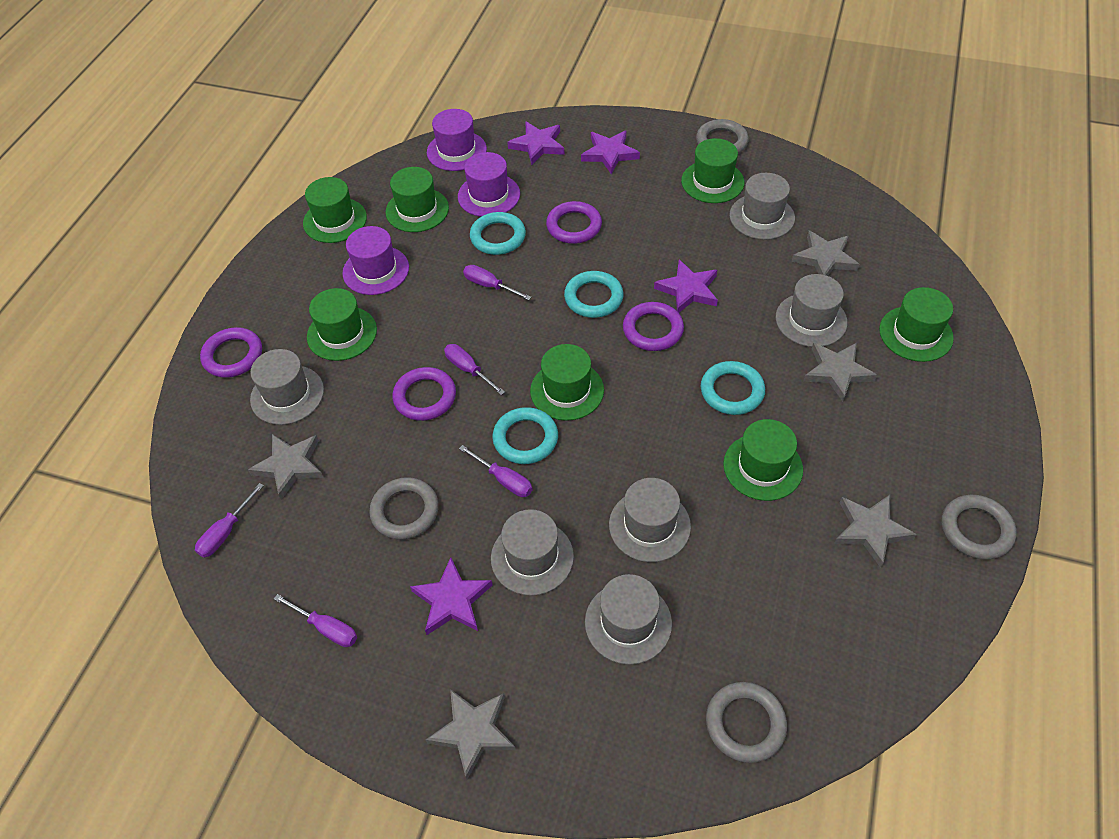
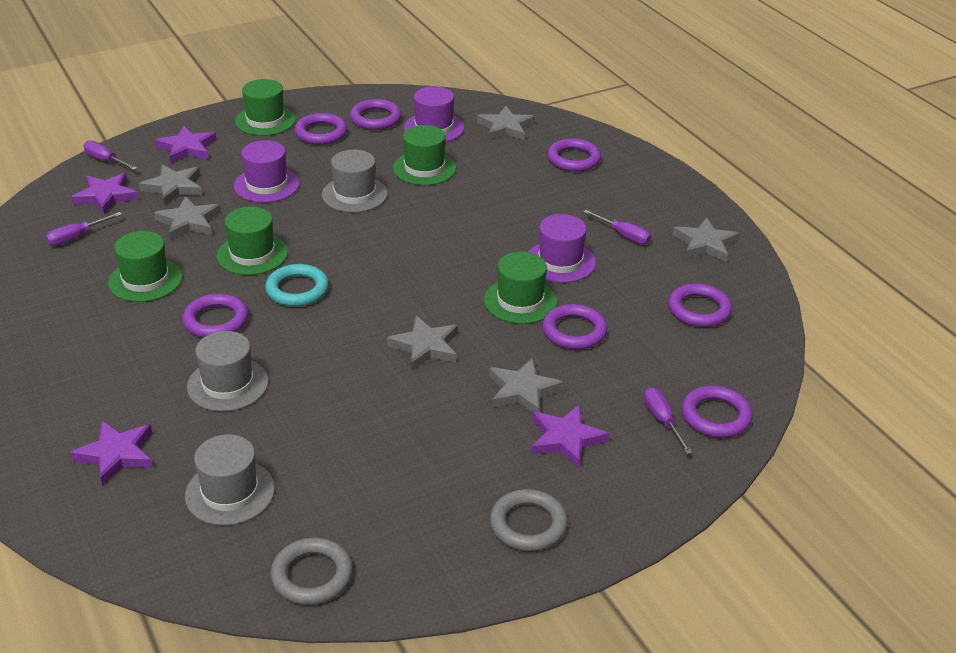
green hat: 7 -> 5
grey hat: 6 -> 3
grey ring: 4 -> 2
grey star: 5 -> 6
purple ring: 4 -> 7
purple screwdriver: 5 -> 4
turquoise ring: 4 -> 1

